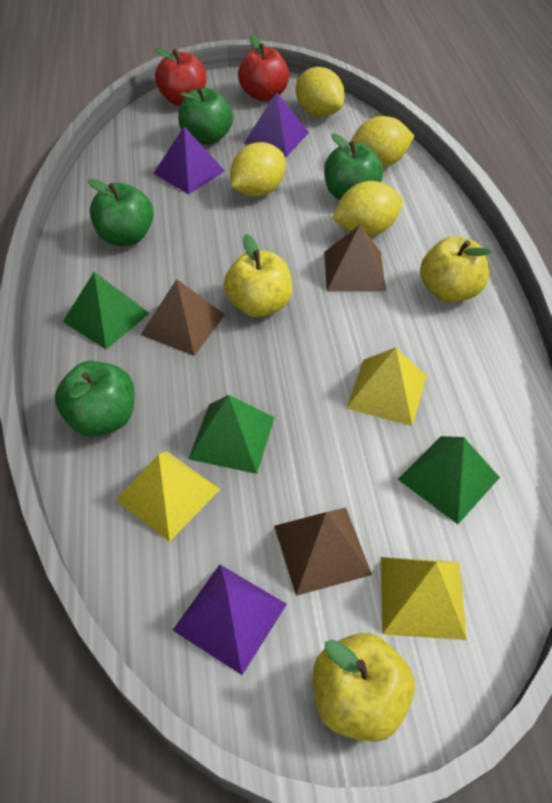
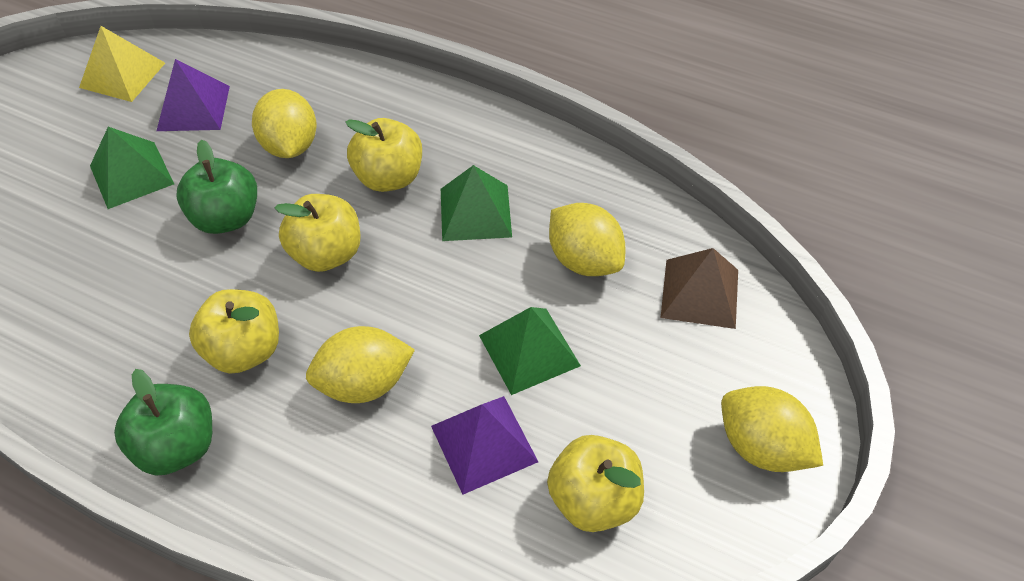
brown pyramid: 3 -> 1
green apple: 4 -> 2
purple pyramid: 3 -> 2
red apple: 2 -> 0
yellow apple: 3 -> 4
yellow pyramid: 3 -> 1

